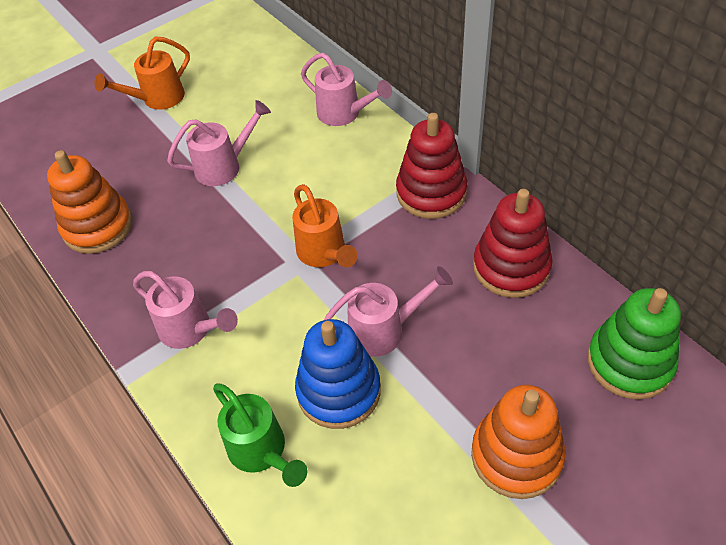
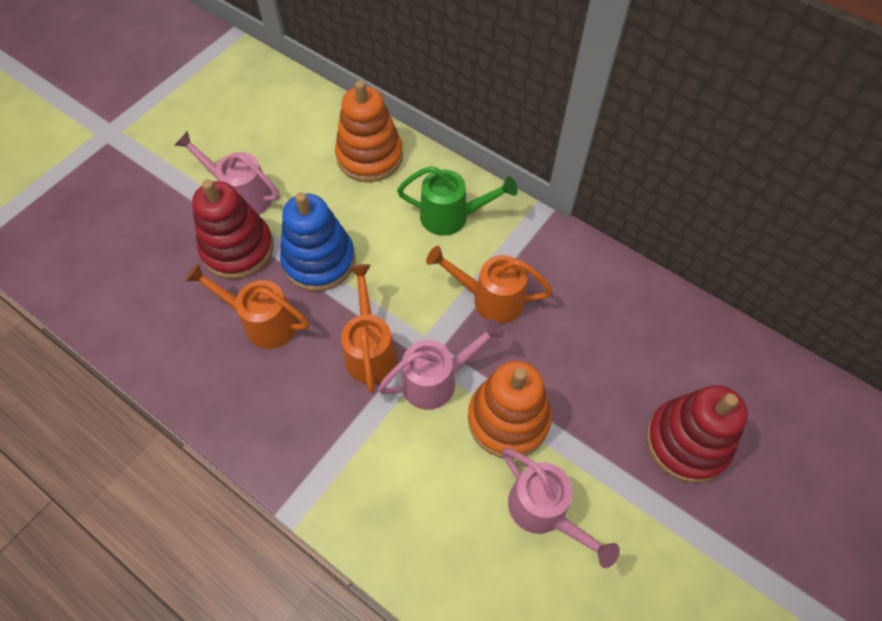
green stacking toy: 1 -> 0
orange watering can: 2 -> 3
pink watering can: 4 -> 3

